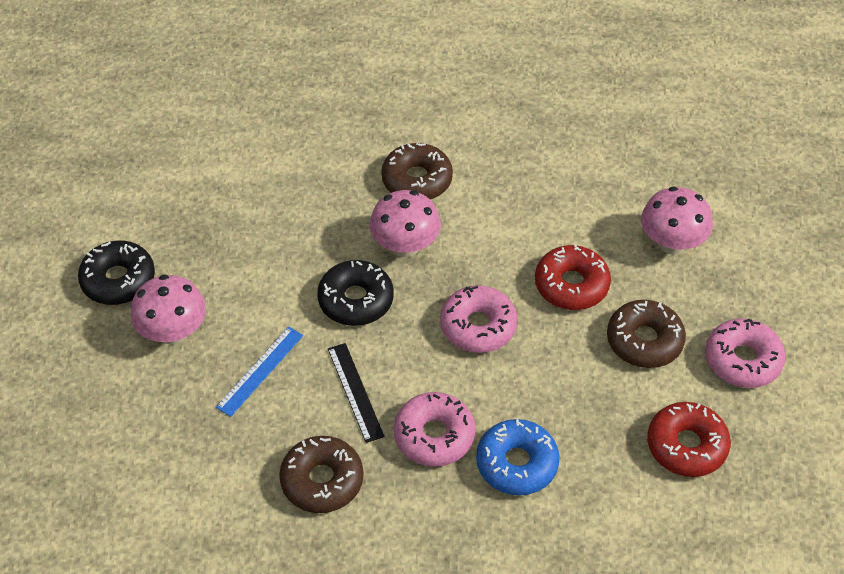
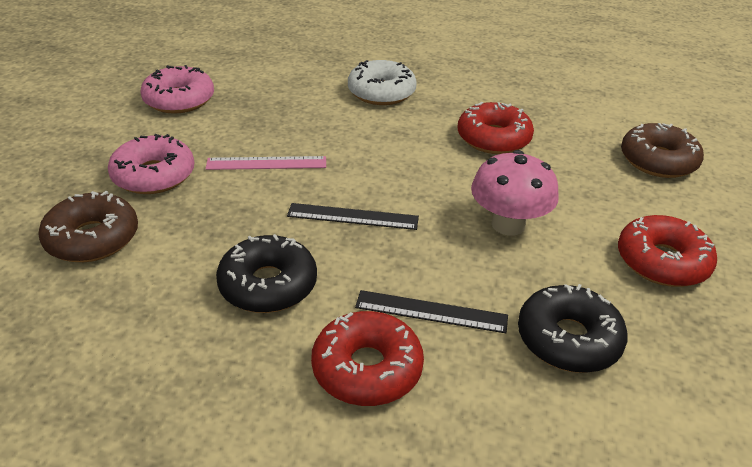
black ruler: 1 -> 2
blue donut: 1 -> 0
blue ruler: 1 -> 0
brown donut: 3 -> 2
pink donut: 3 -> 2
pink mushroom: 3 -> 1
pink ruler: 0 -> 1
red donut: 2 -> 3
white donut: 0 -> 1

